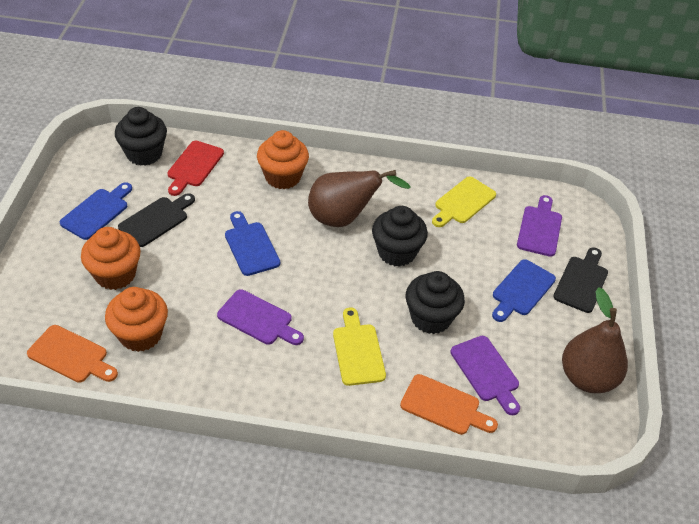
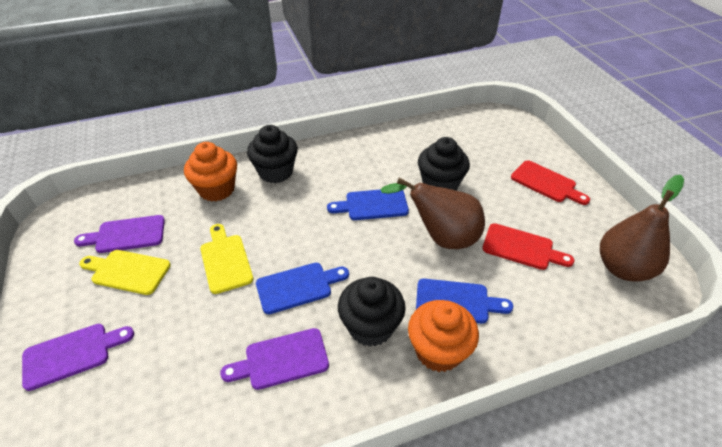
black cutting board: 2 -> 0
orange cupcake: 3 -> 2
orange cutting board: 2 -> 0
red cutting board: 1 -> 2

